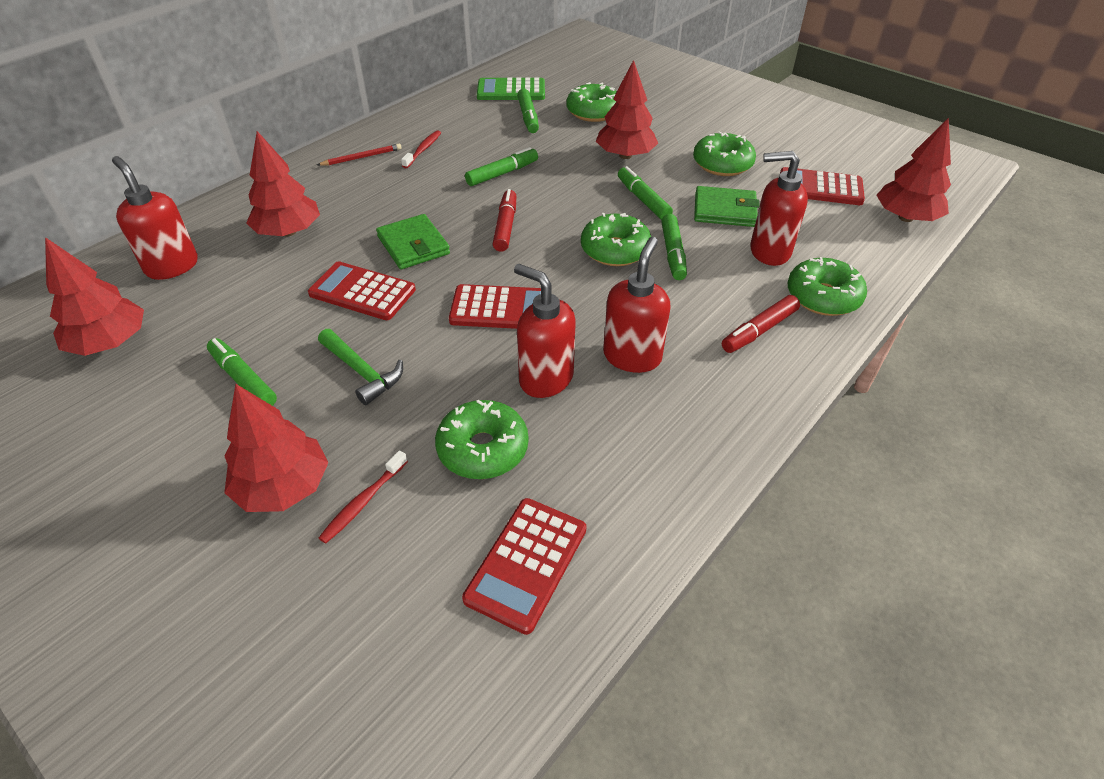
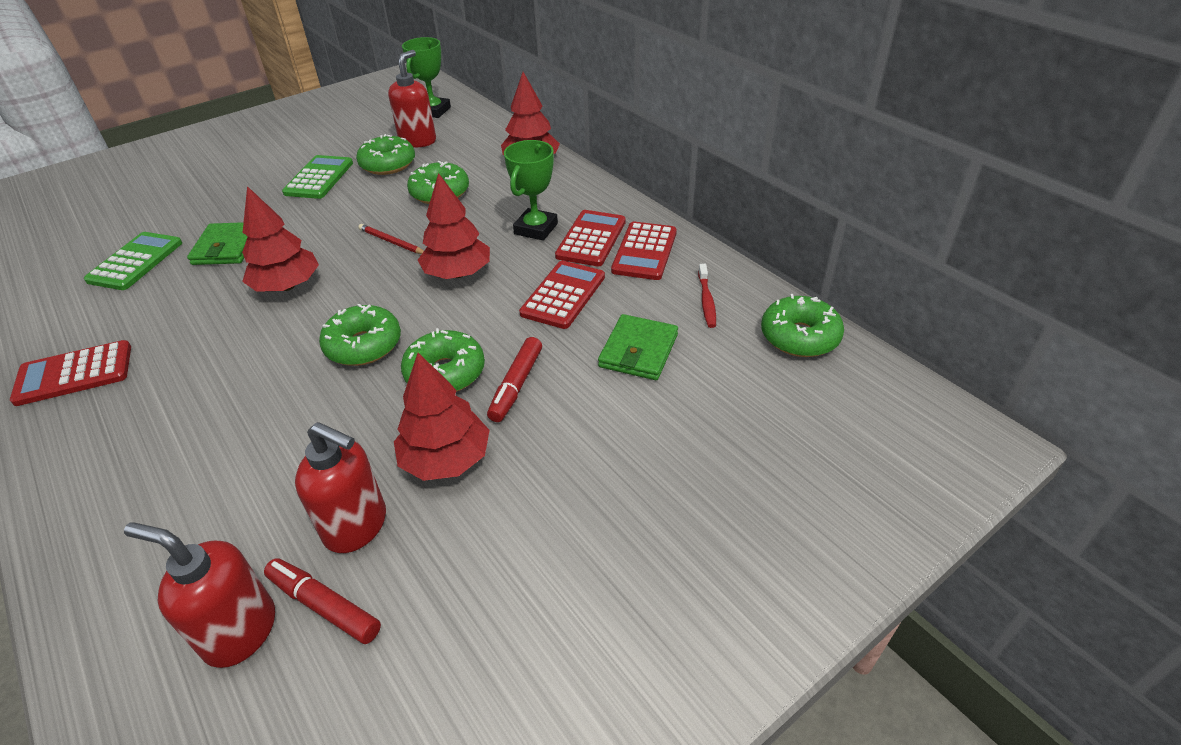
green calculator: 1 -> 2
green hammer: 1 -> 0
green marker: 5 -> 0
green trophy: 0 -> 2
red soap dispenser: 4 -> 3
red toothbrush: 2 -> 1
red tree: 5 -> 4

